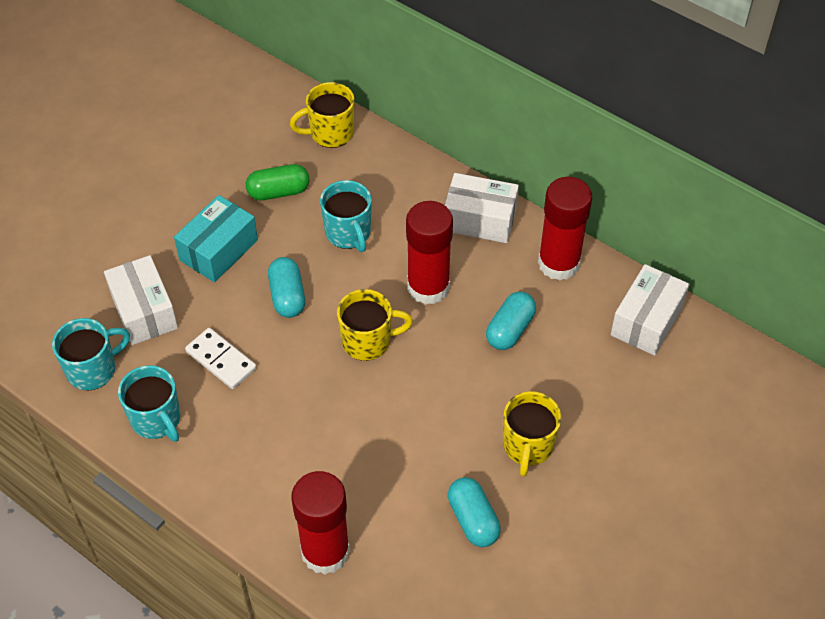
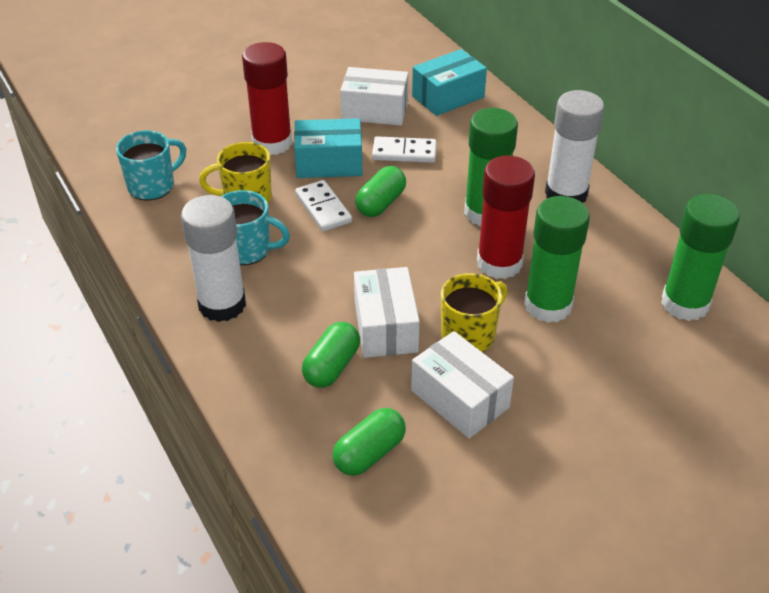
green capsule: 1 -> 3
green glue stick: 0 -> 3
red glue stick: 3 -> 2
turquoise box: 1 -> 2
turquoise capsule: 3 -> 0
turquoise mug: 3 -> 2
white domino: 1 -> 2
white glue stick: 0 -> 2
yellow mug: 3 -> 2

